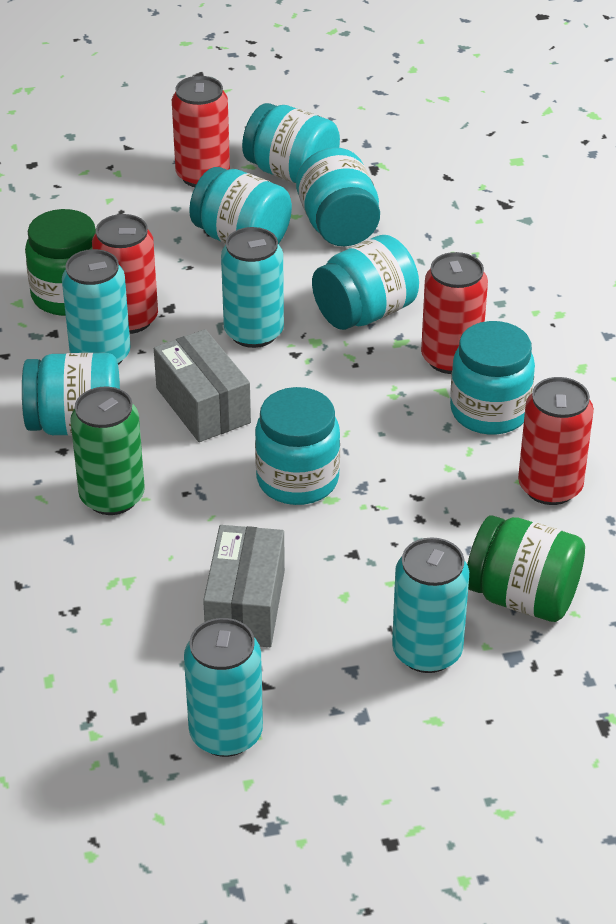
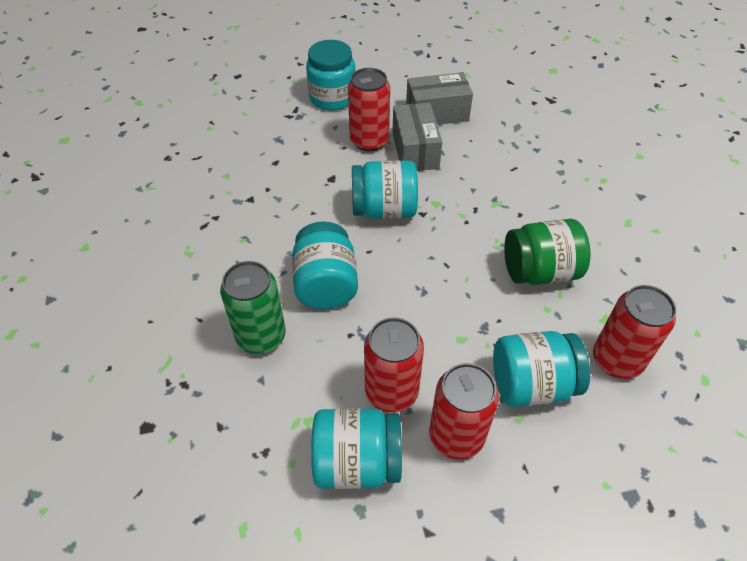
green jar: 2 -> 1
turquoise can: 4 -> 0
turquoise jar: 7 -> 5

